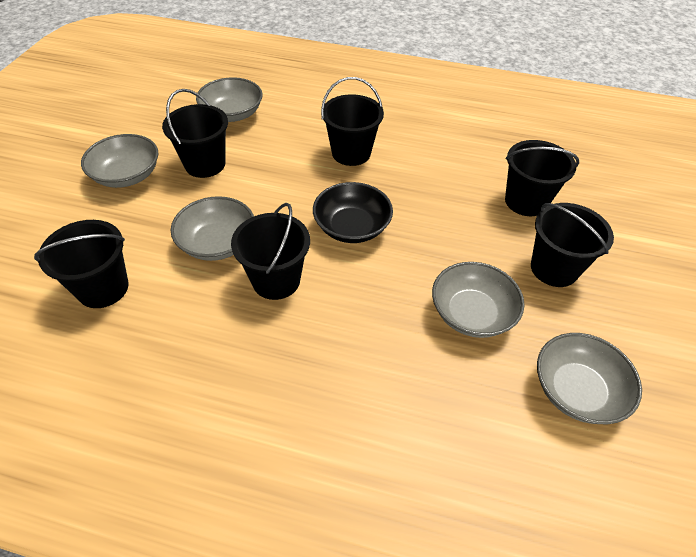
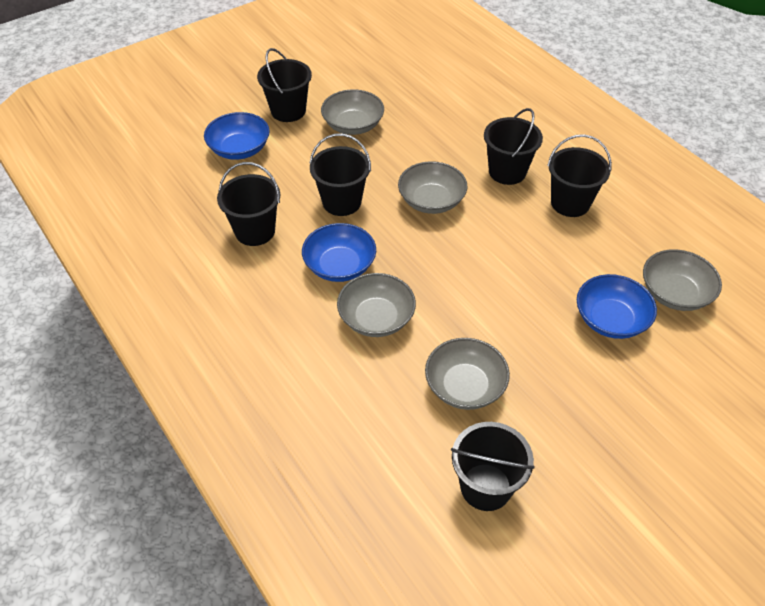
black bowl: 1 -> 0
blue bowl: 0 -> 3

